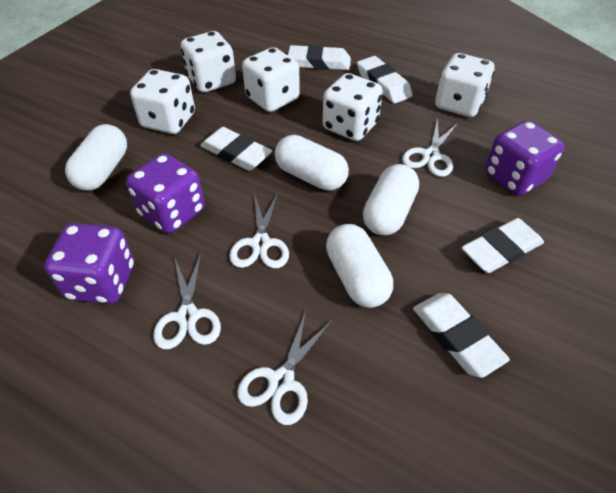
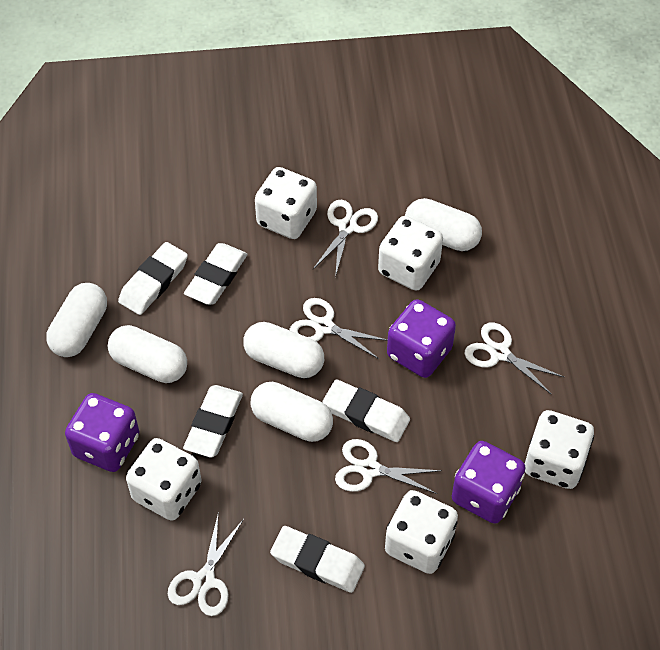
white capsule: 4 -> 5
white scissors: 4 -> 5

